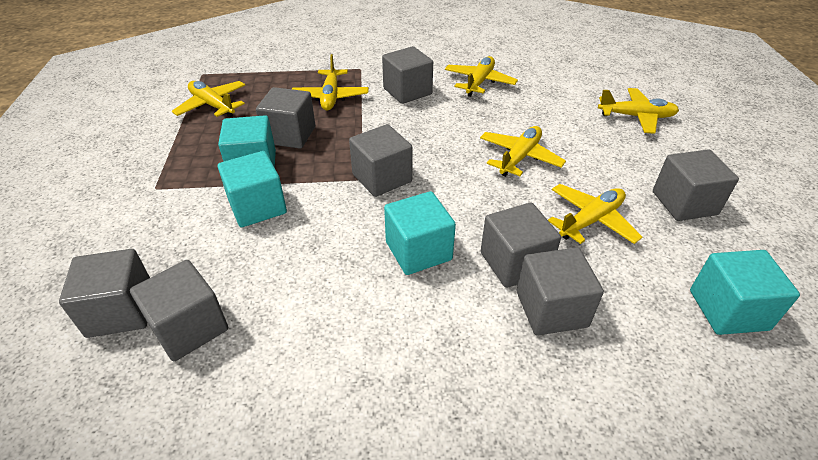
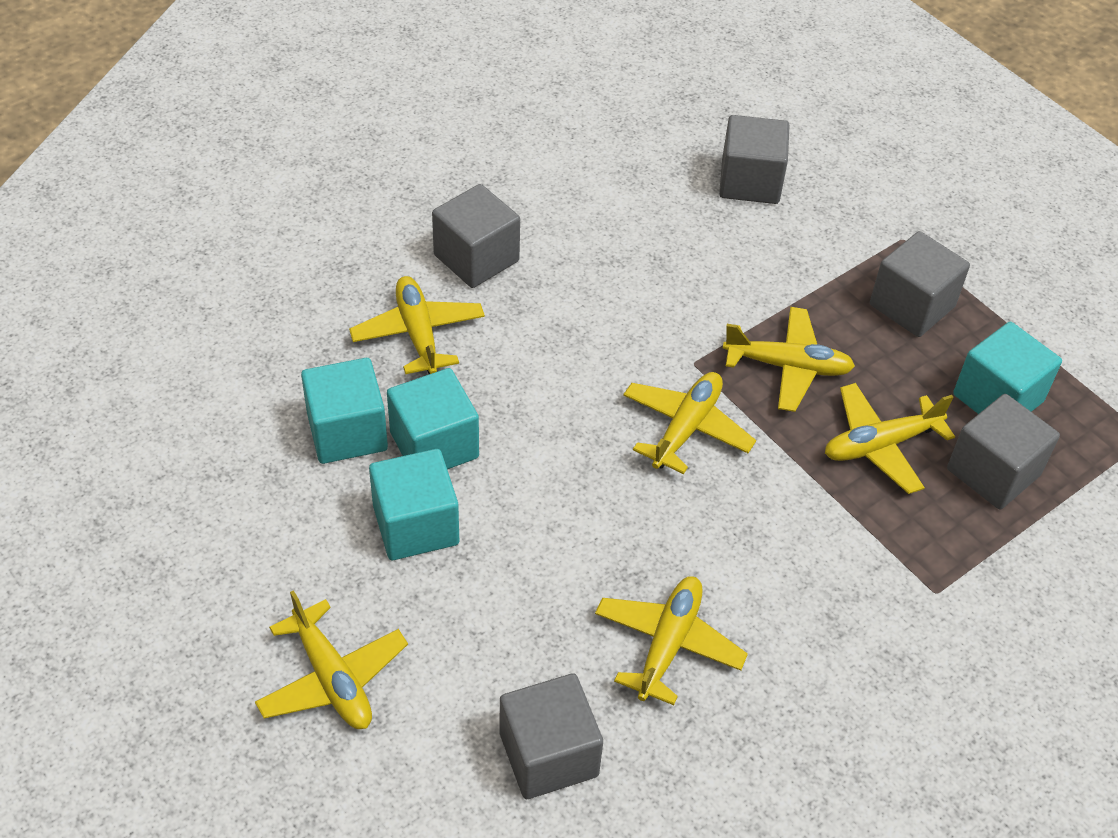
grey cube: 8 -> 5

